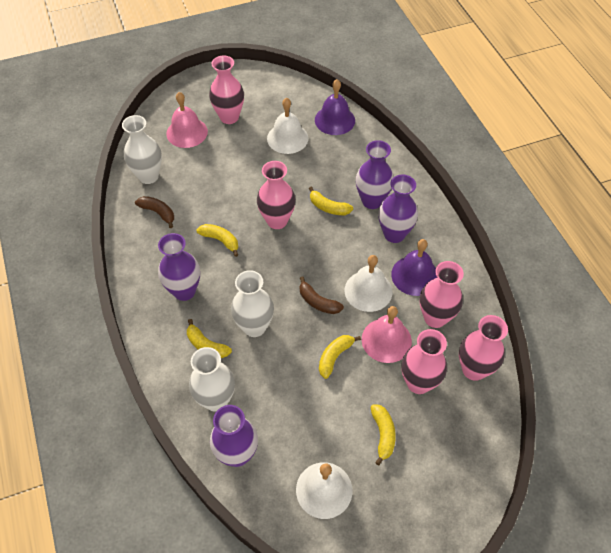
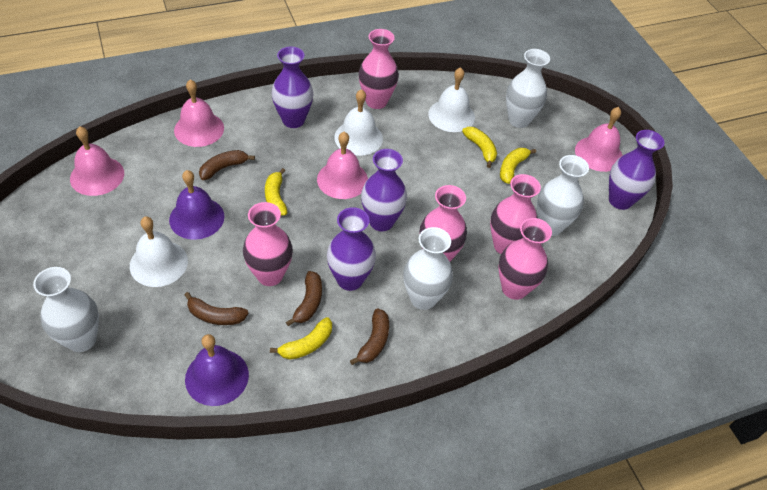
brown banana: 2 -> 4
pink bell: 2 -> 4
white vase: 3 -> 4
yellow banana: 5 -> 4

